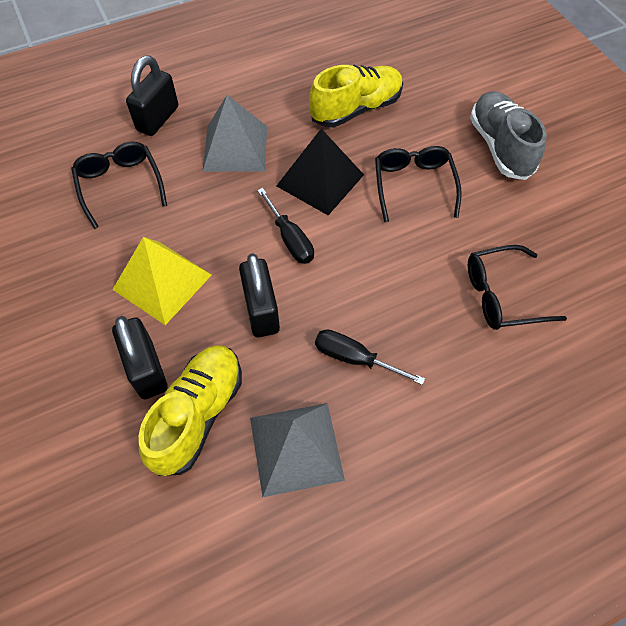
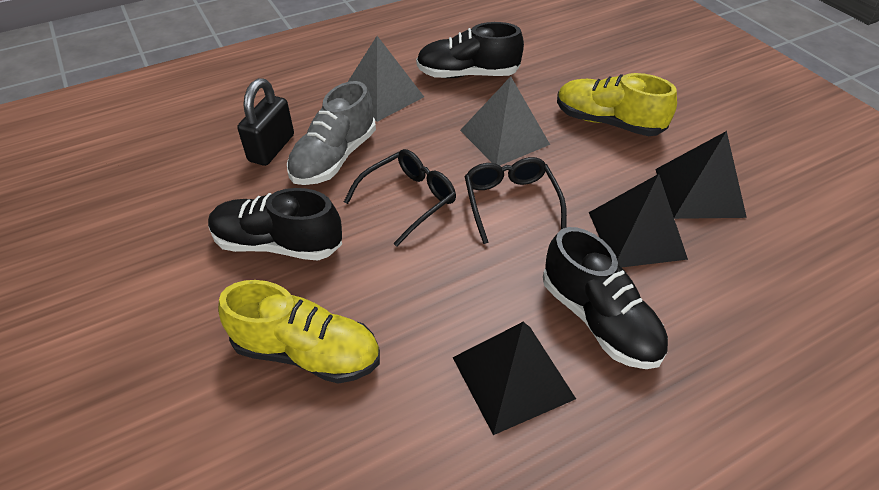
black glasses: 3 -> 2
black padlock: 3 -> 1
black pyramid: 1 -> 3
black screwdriver: 2 -> 0
black shoe: 0 -> 3
yellow pyramid: 1 -> 0

